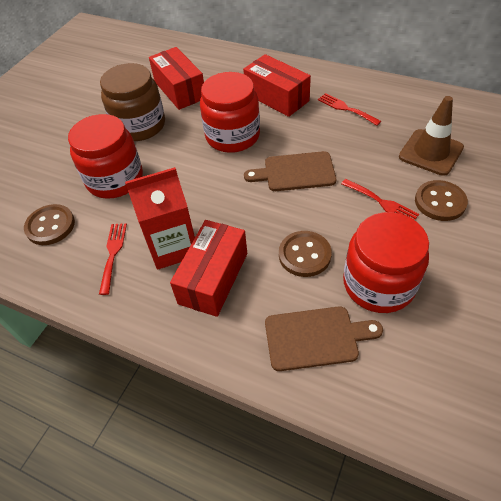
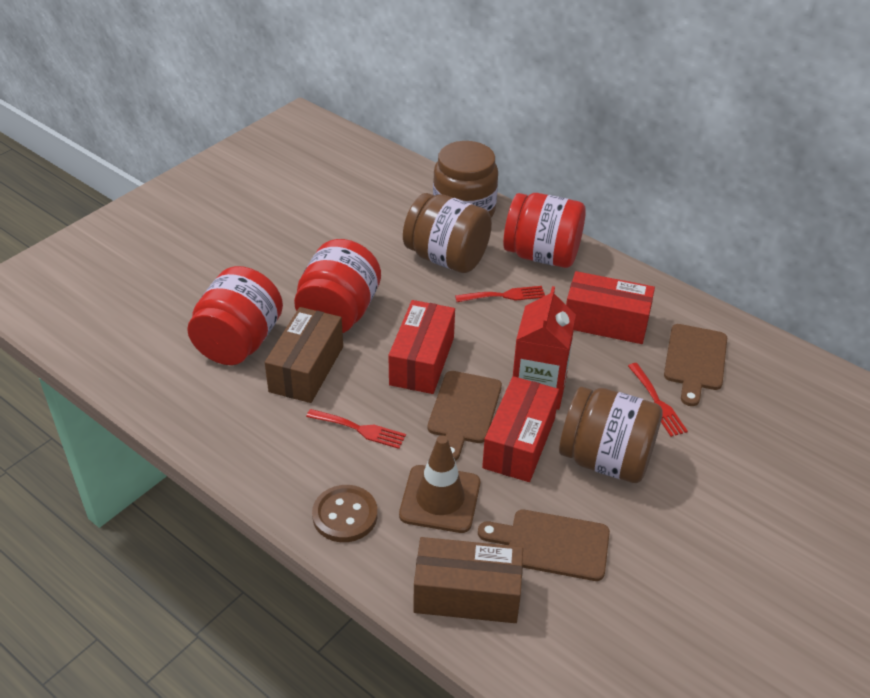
brown box: 0 -> 2
brown button: 3 -> 1
brown cutting board: 2 -> 3
brown jar: 1 -> 3

